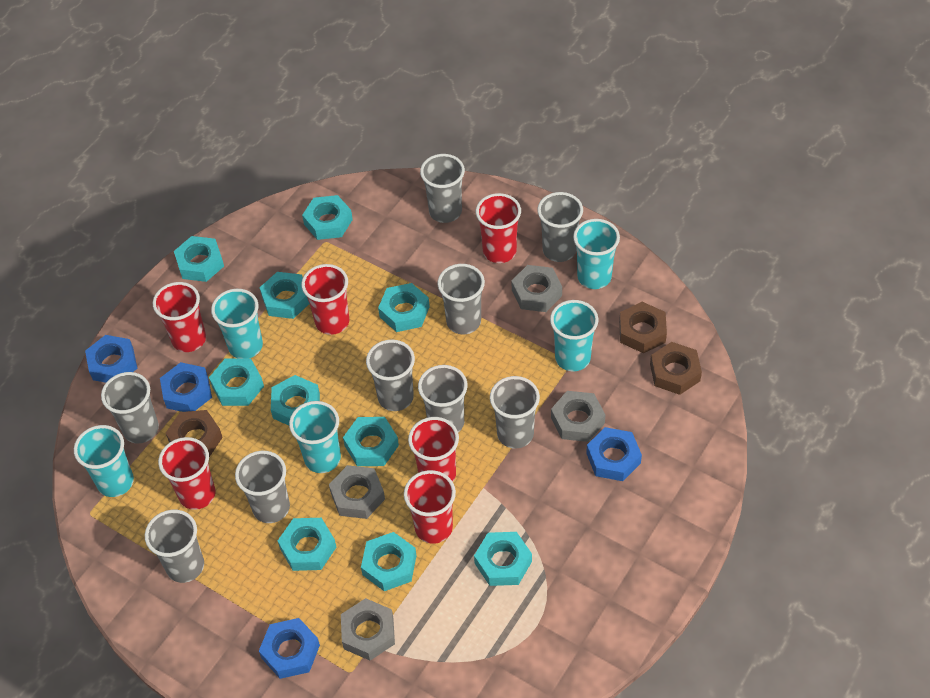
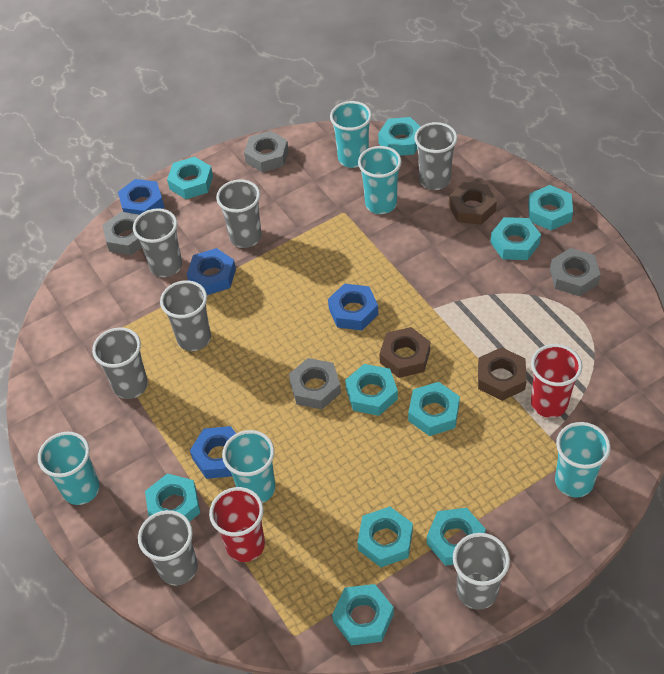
grey cup: 9 -> 7
red cup: 6 -> 2

